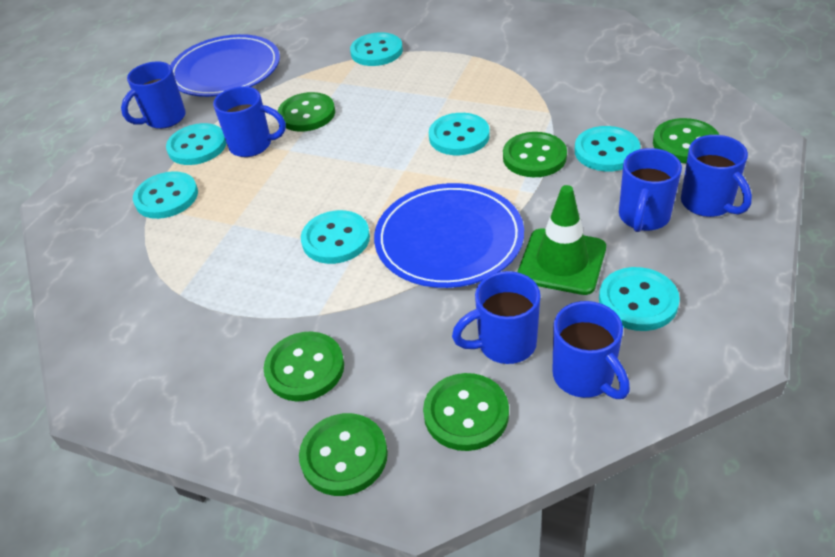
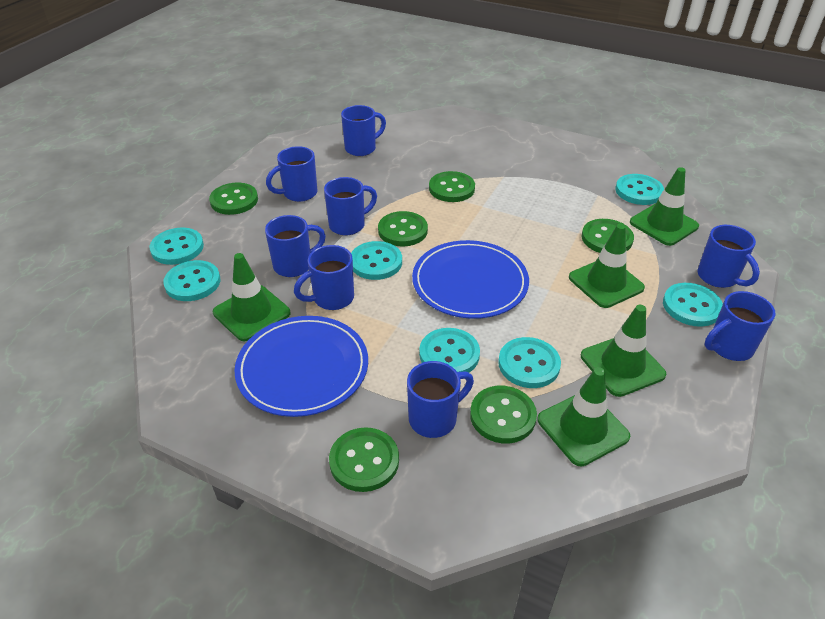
blue mug: 6 -> 8
green traffic cone: 1 -> 5

